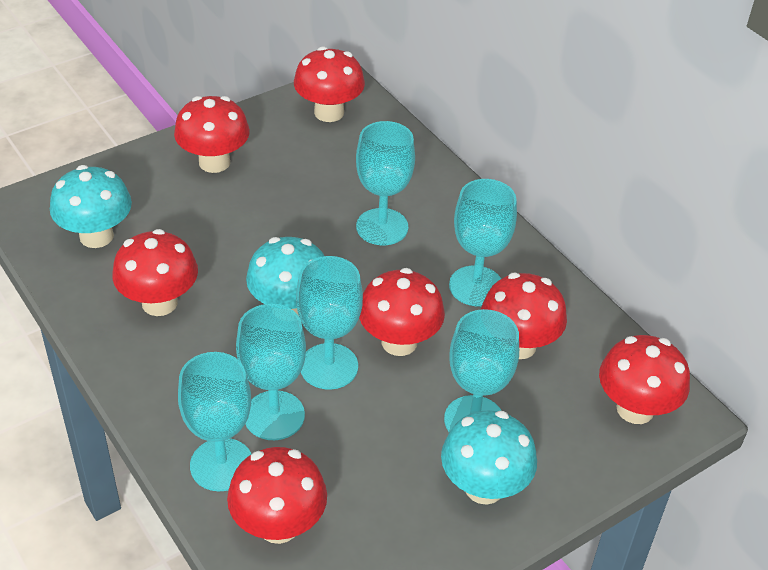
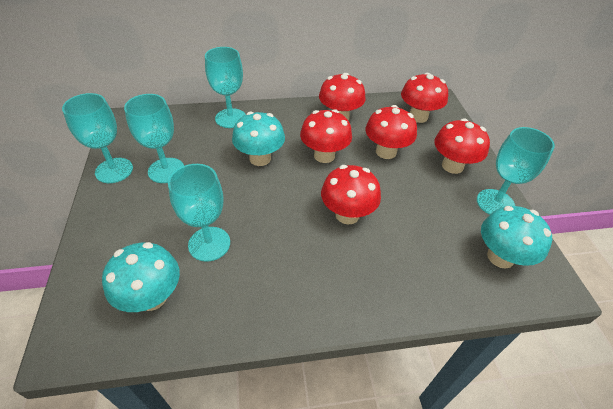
red mushroom: 7 -> 6
turquoise goblet: 6 -> 5

